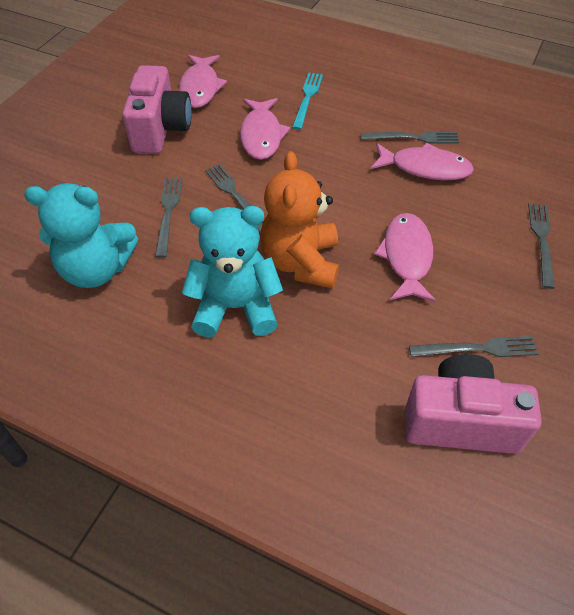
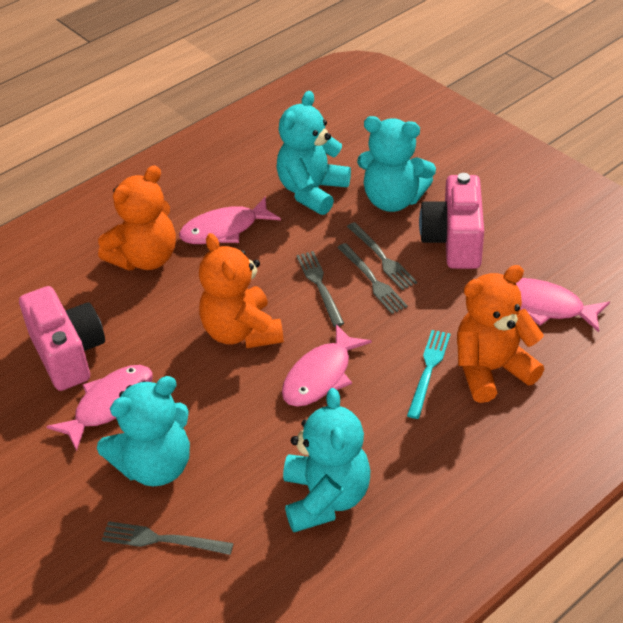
grey fork: 5 -> 4
orange teddy bear: 1 -> 3
turquoise teddy bear: 2 -> 4

